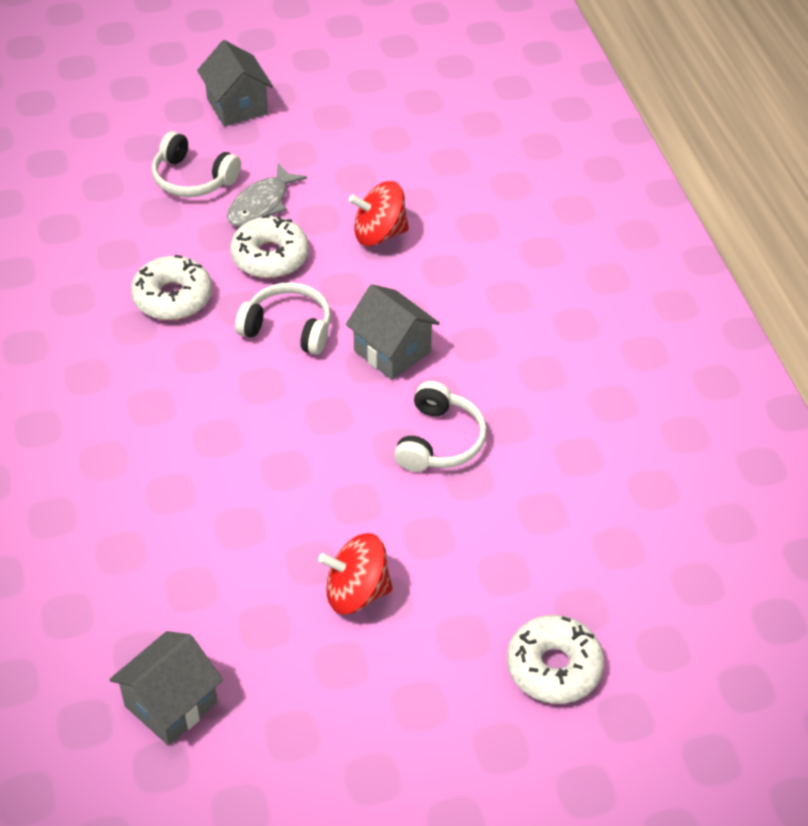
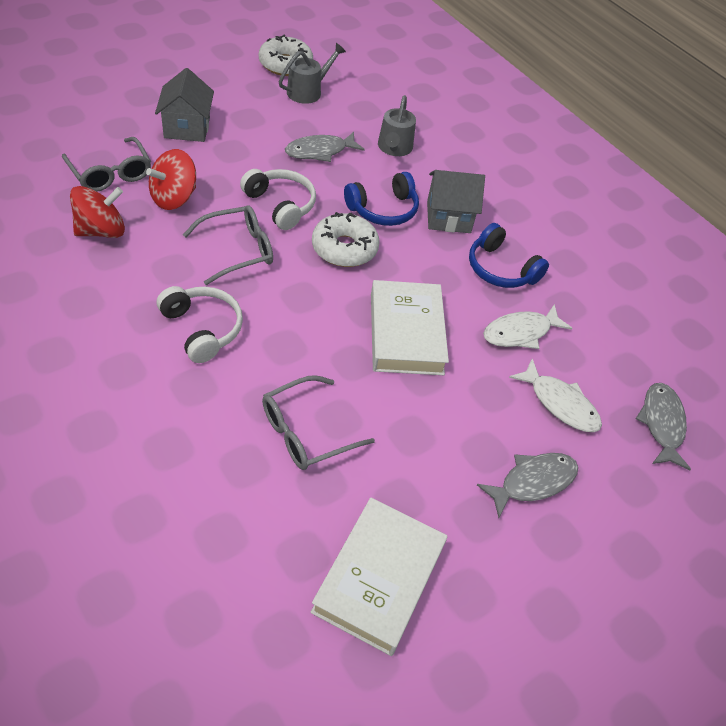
blue headphones: 0 -> 2
grey fish: 1 -> 3
grey glasses: 0 -> 3
grey house: 3 -> 2
grey watering can: 0 -> 2
white book: 0 -> 2
white donut: 3 -> 2
white fish: 0 -> 2
white headphones: 3 -> 2

